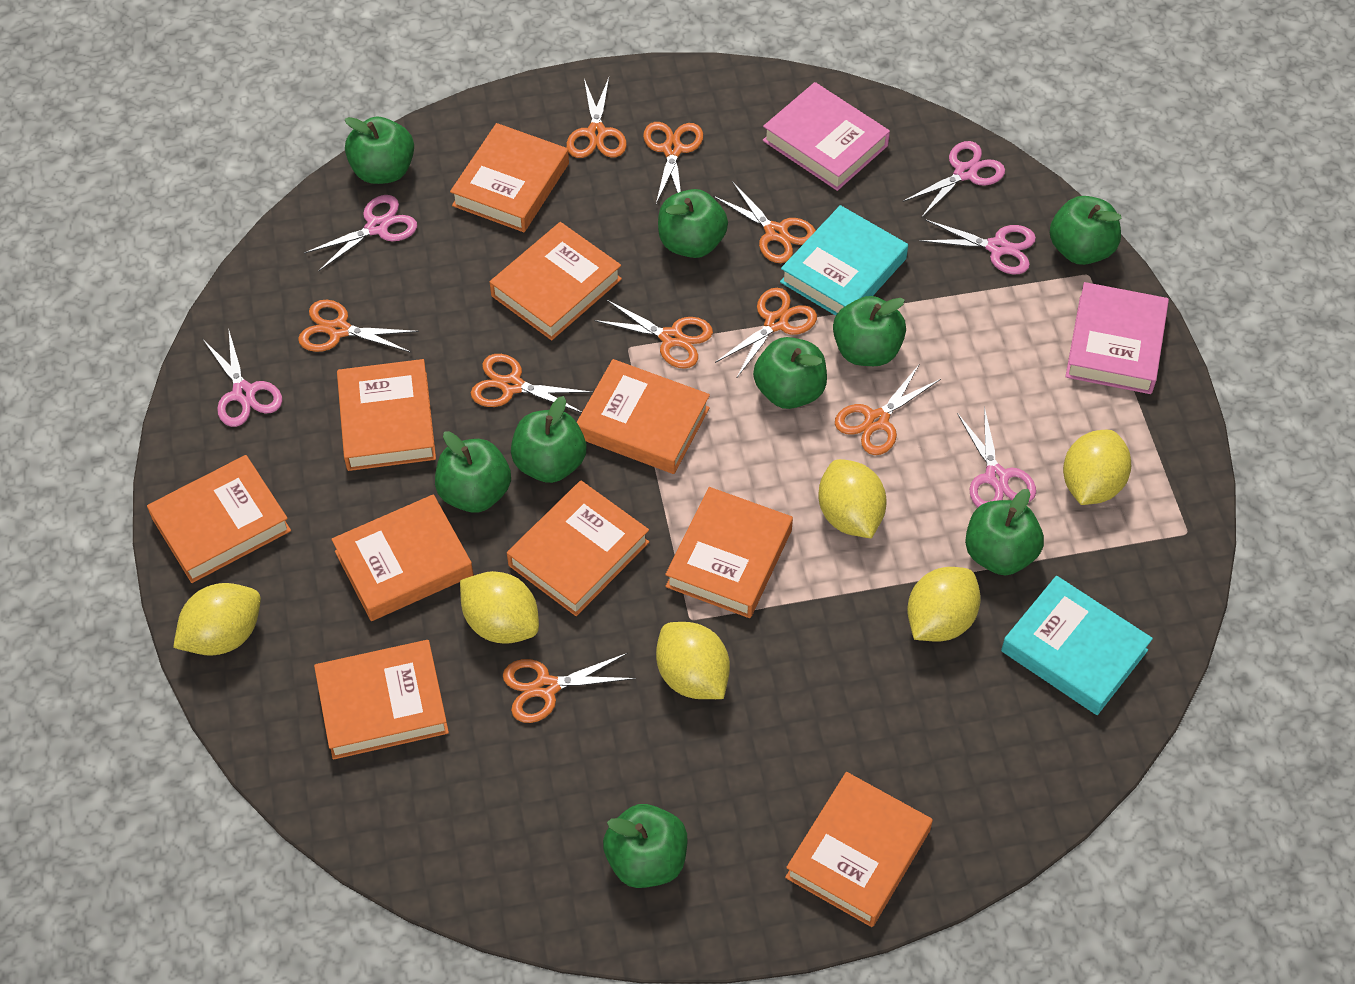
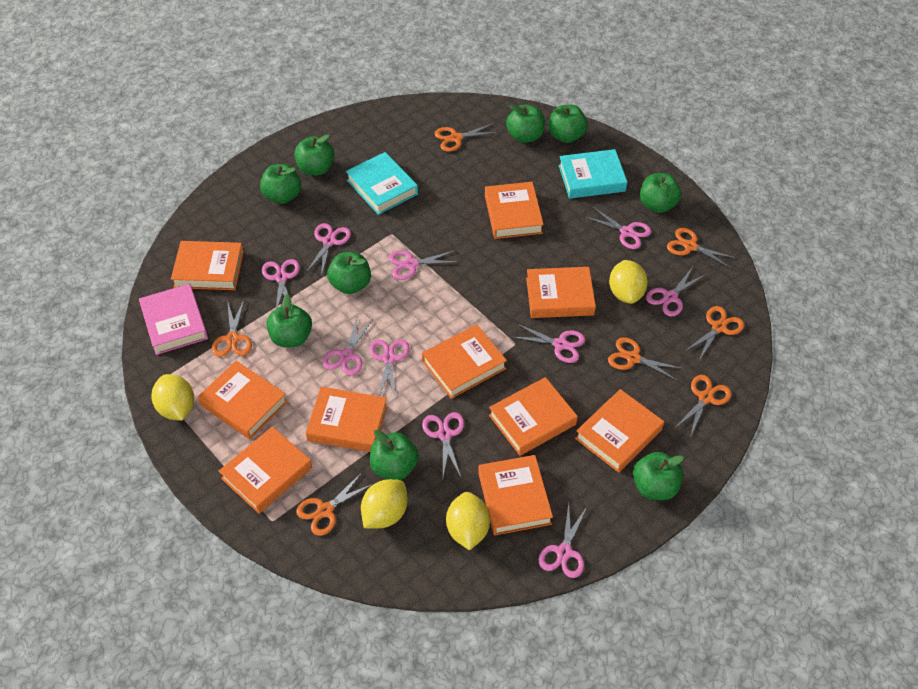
orange scissors: 9 -> 7
pink book: 2 -> 1
pink scissors: 5 -> 10
yellow lemon: 6 -> 4

